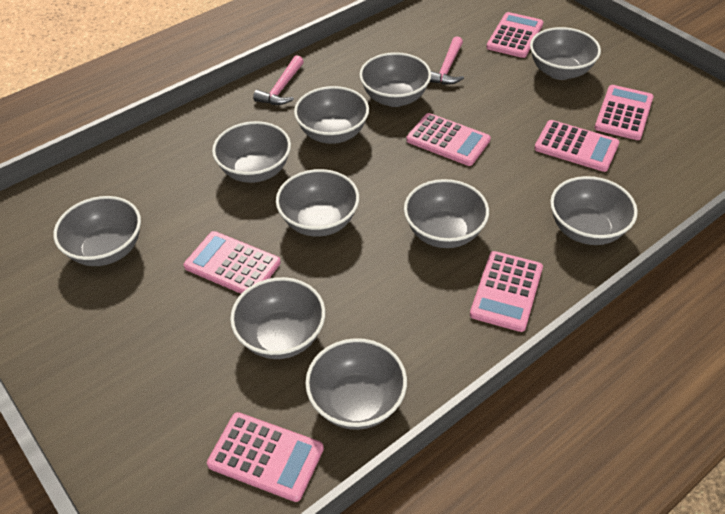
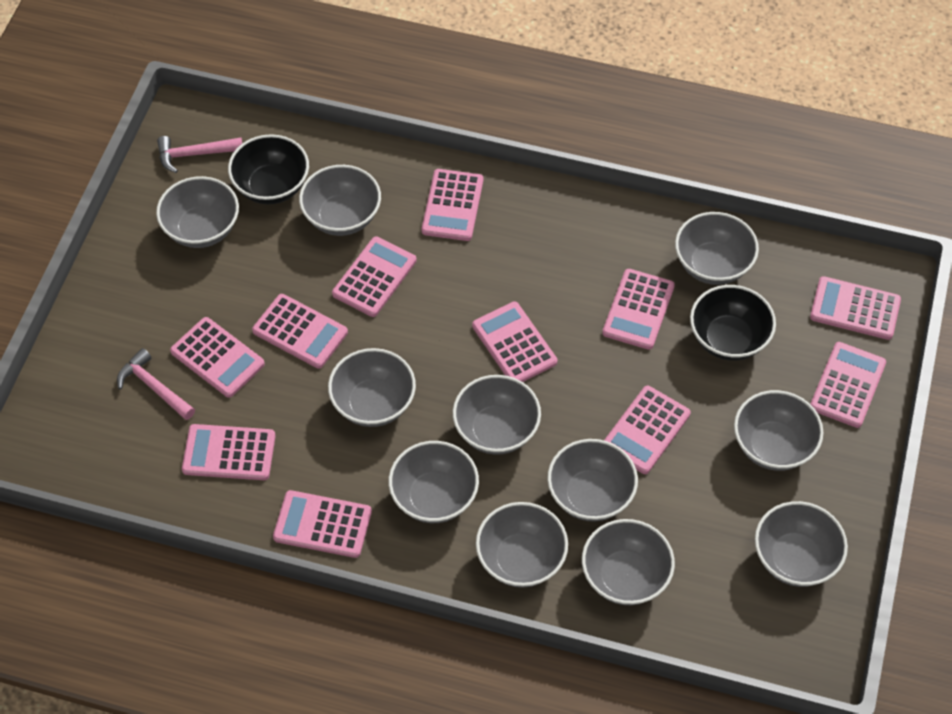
black bowl: 0 -> 2
grey bowl: 10 -> 11
pink calculator: 7 -> 11

